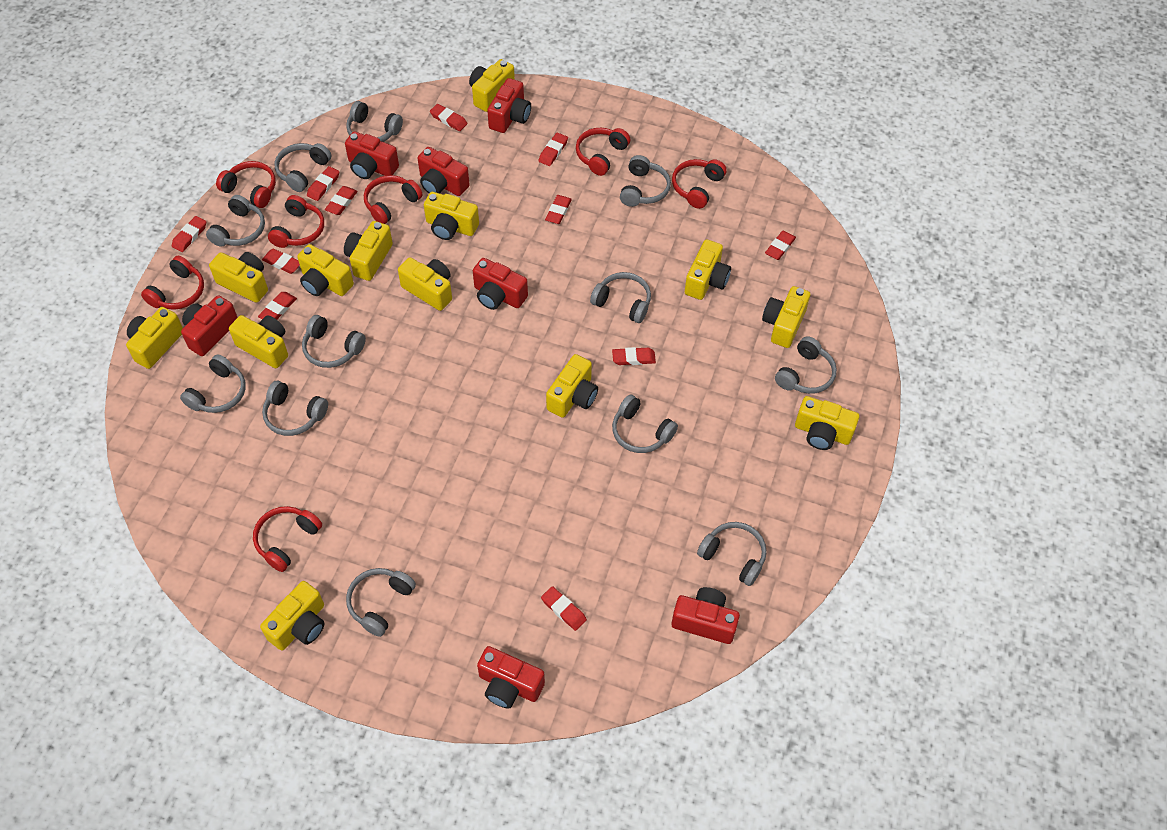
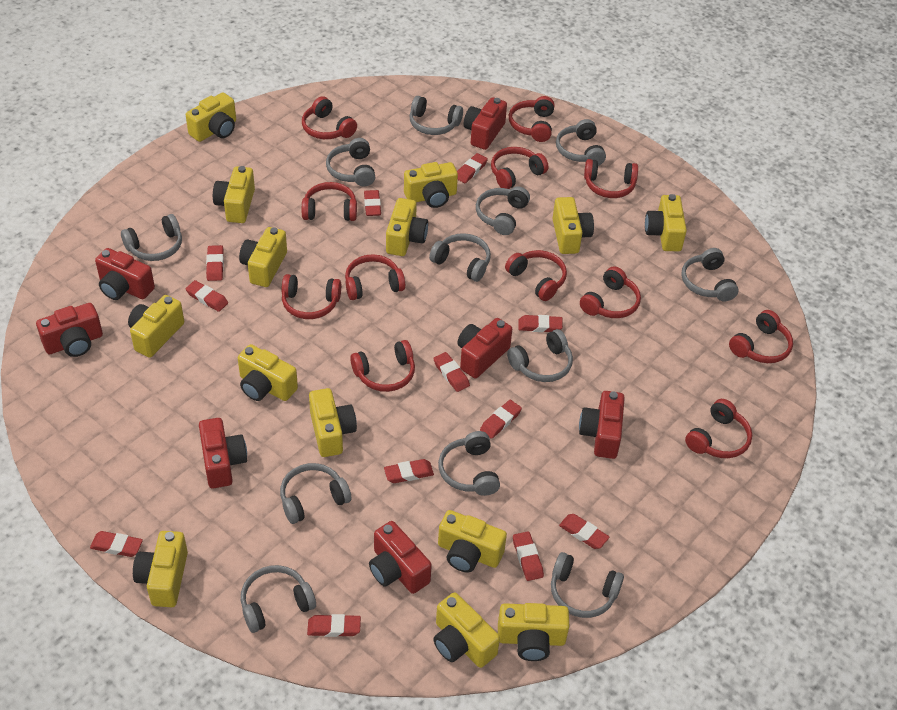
red eraser: 11 -> 12
red headphones: 7 -> 12
yellow camera: 13 -> 14

